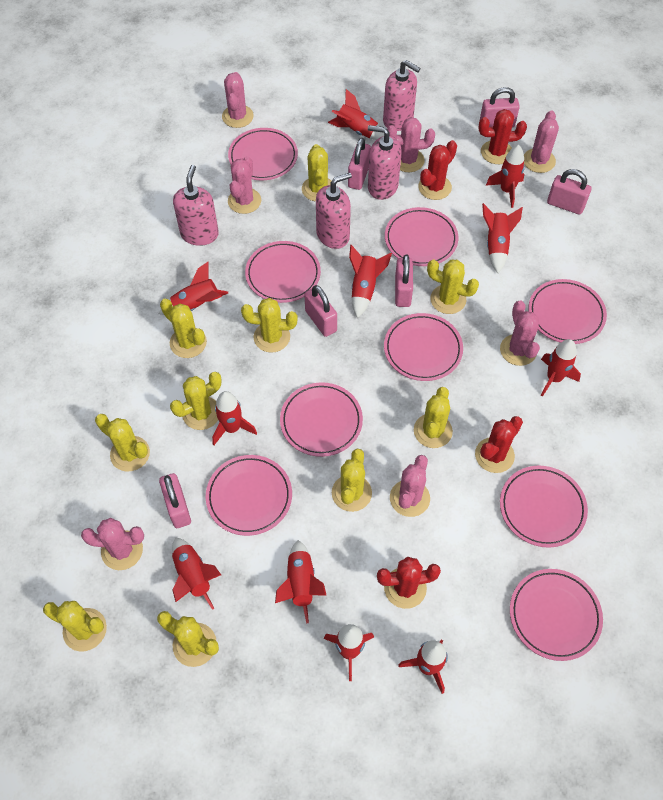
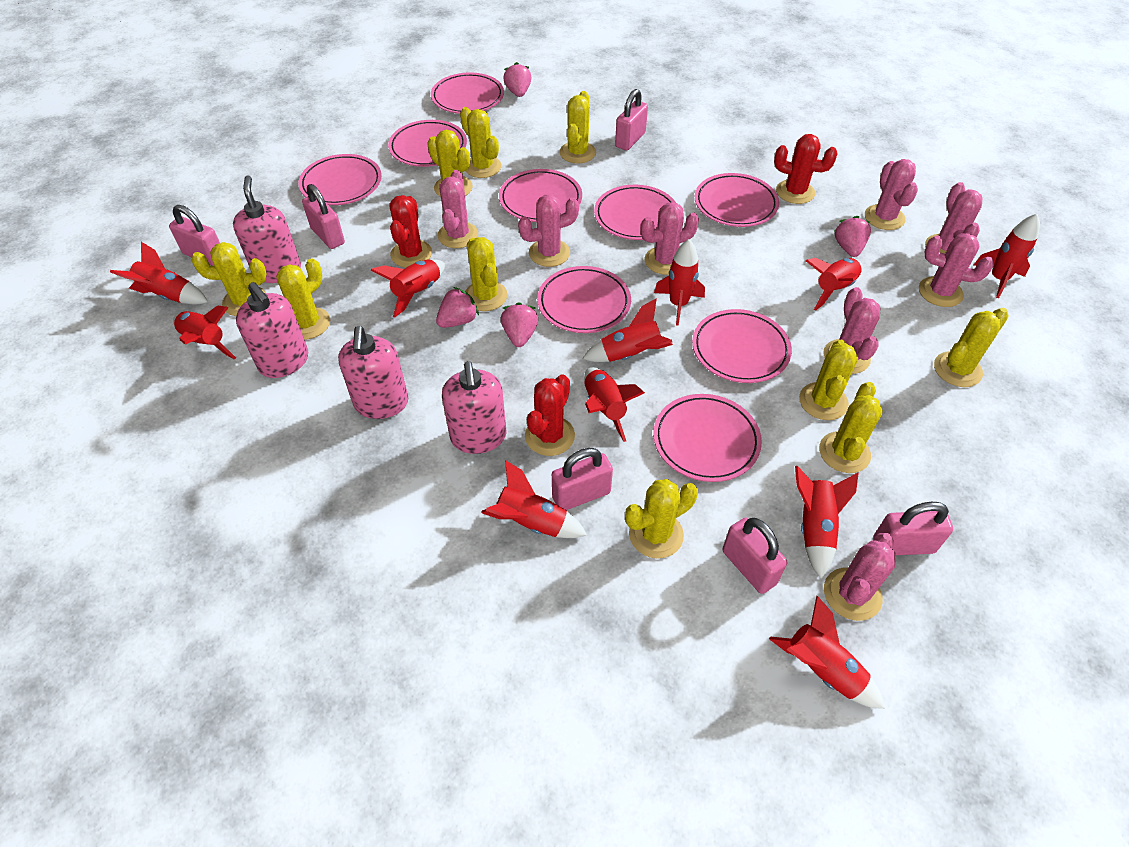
pink cactus: 7 -> 8
pink strawberry: 0 -> 4
red cactus: 4 -> 3

